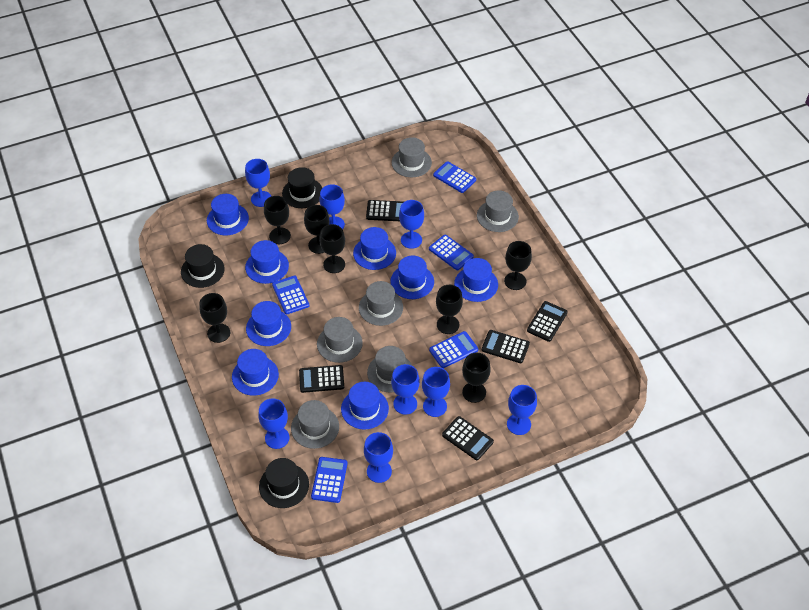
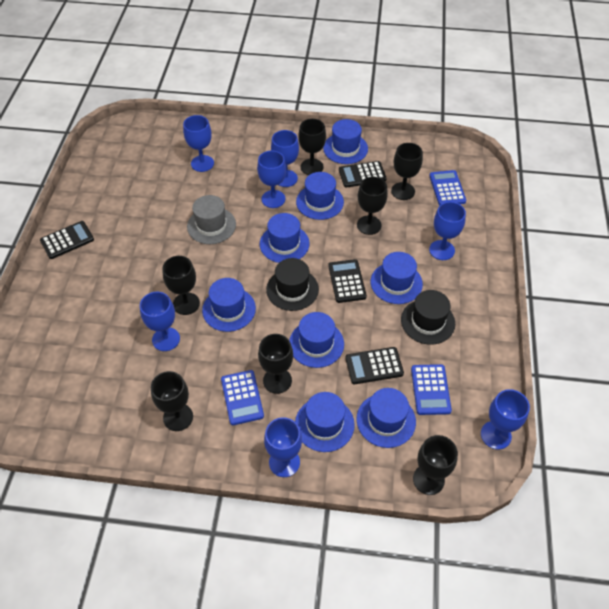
black calculator: 5 -> 4
black hat: 3 -> 2
blue calculator: 5 -> 3
blue goblet: 8 -> 7
grey hat: 6 -> 1

